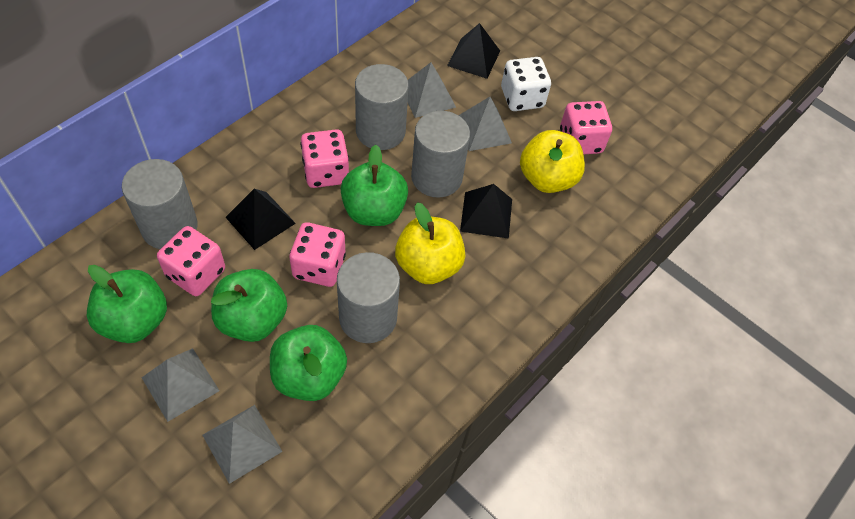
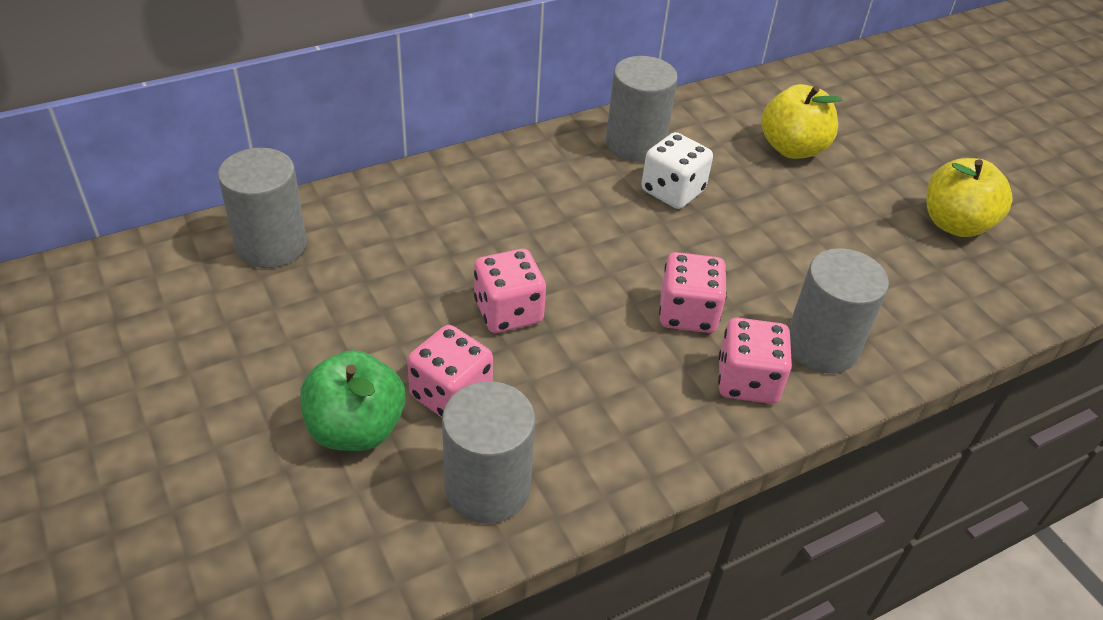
black pyramid: 3 -> 0
green apple: 4 -> 1
grey pyramid: 4 -> 0

